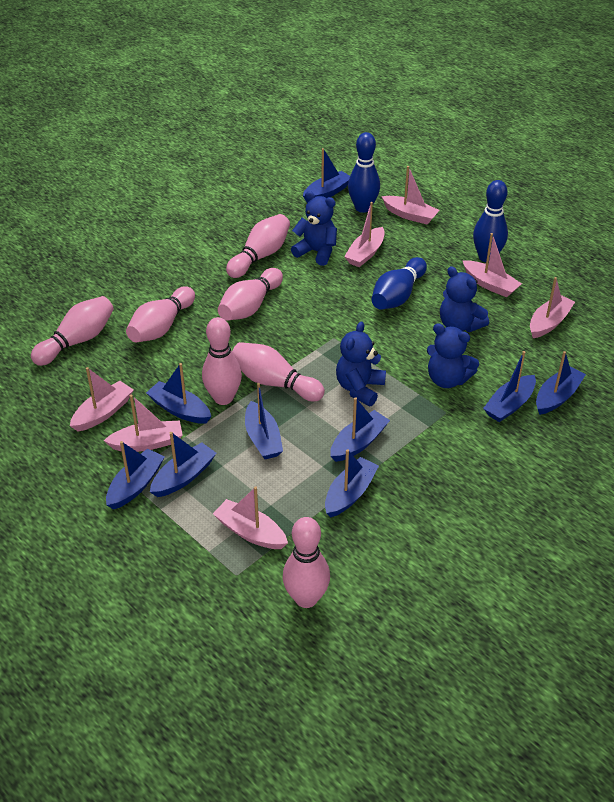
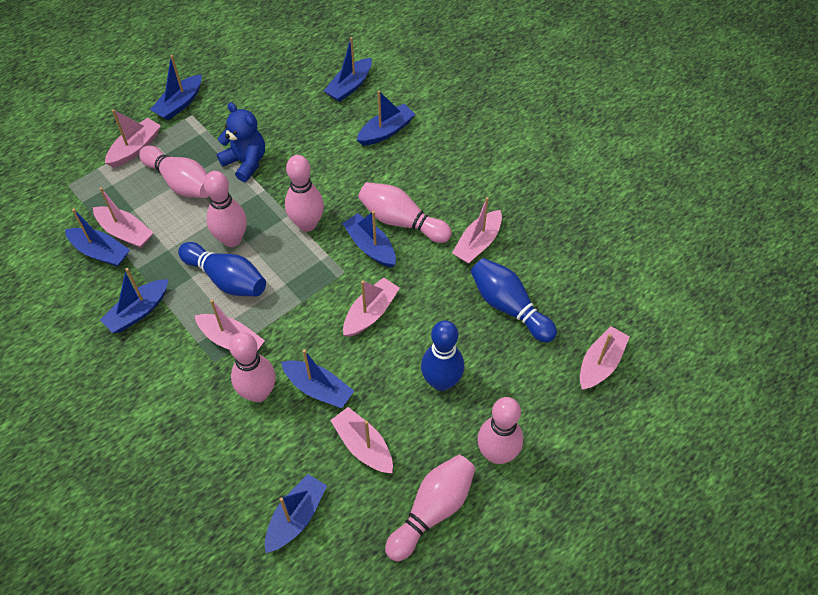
blue boat: 9 -> 8
blue teddy bear: 4 -> 1

